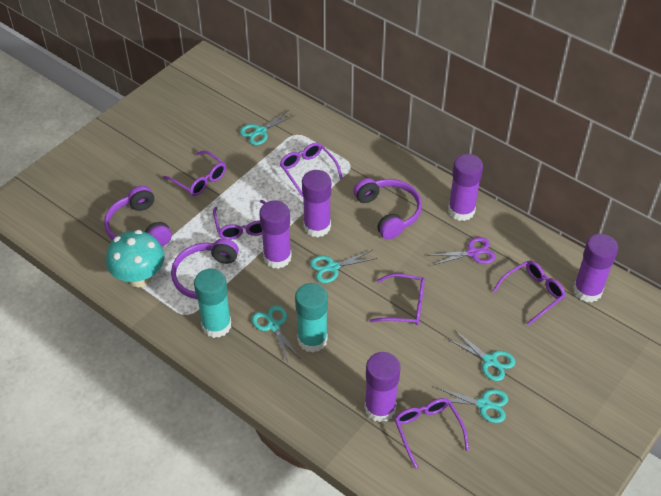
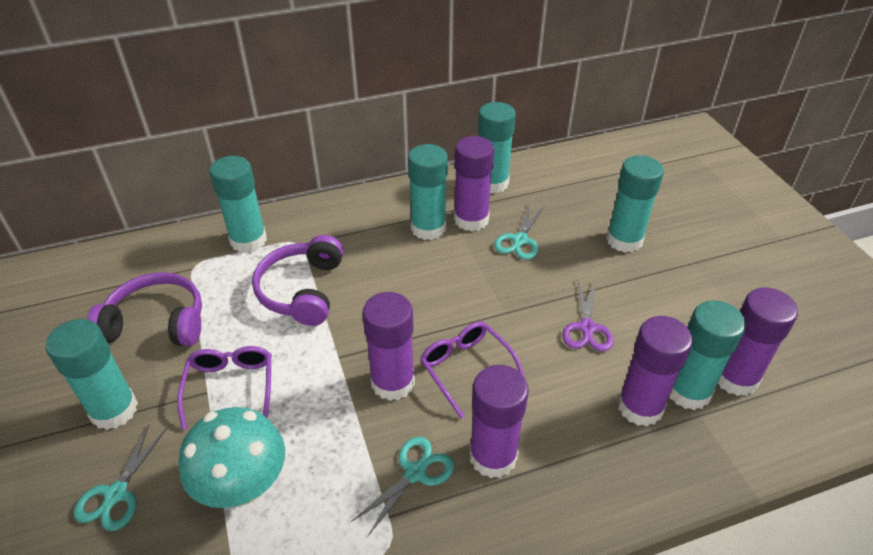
purple glasses: 6 -> 2
purple headphones: 3 -> 2
turquoise glue stick: 2 -> 6
turquoise scissors: 5 -> 3

